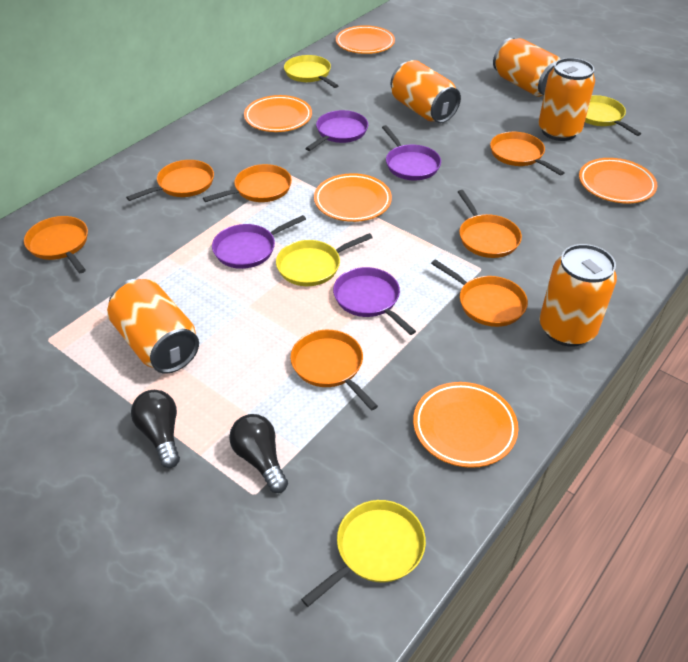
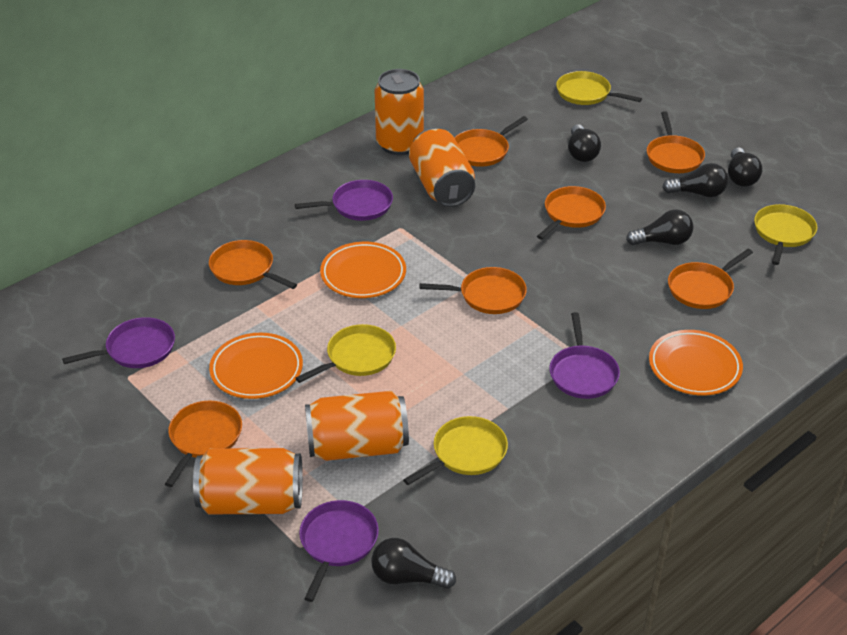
black light bulb: 2 -> 5
orange can: 5 -> 4
orange plate: 5 -> 3

